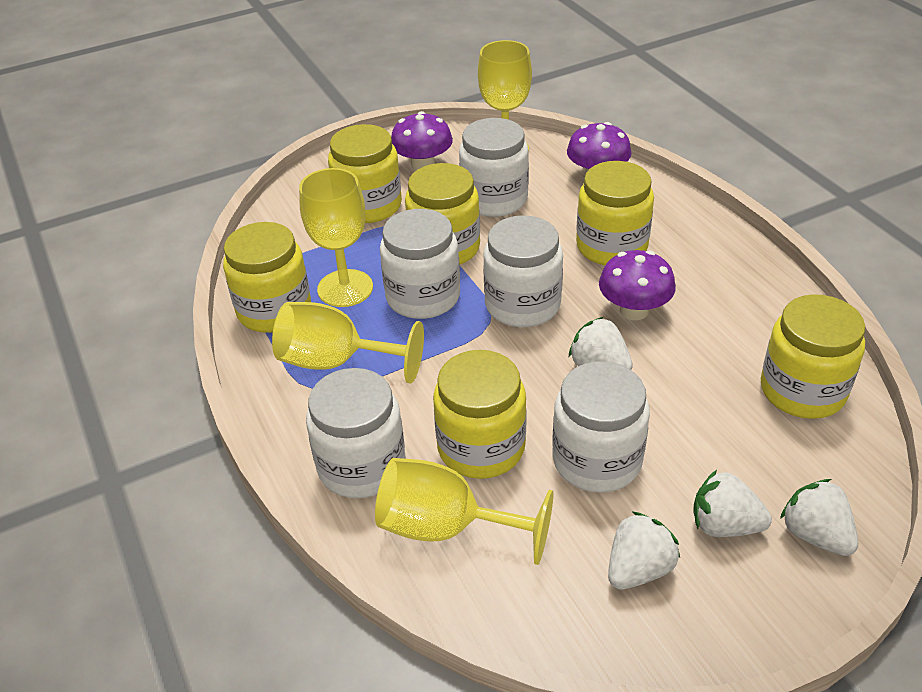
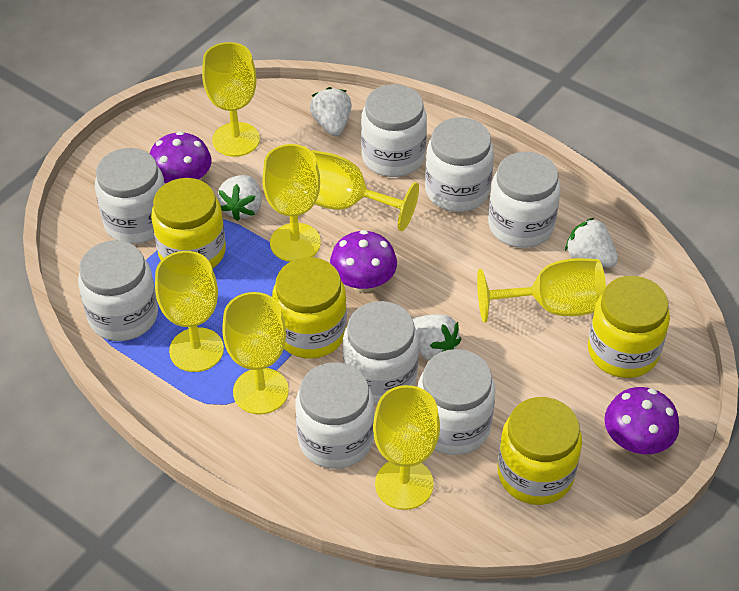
white jar: 5 -> 8
yellow goblet: 4 -> 7
yellow jar: 6 -> 4

